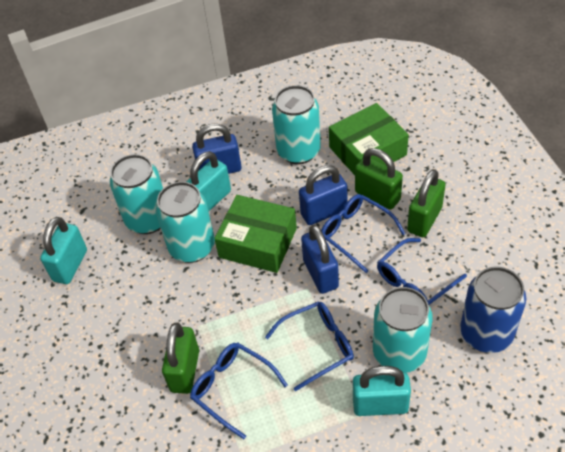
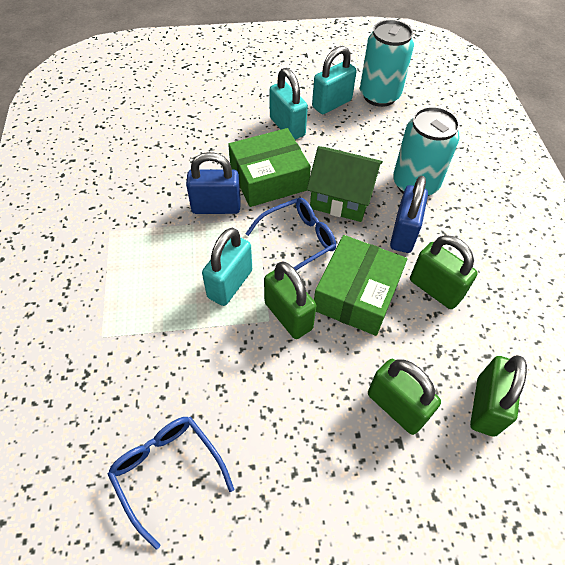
blue can: 1 -> 0
blue glasses: 4 -> 2
blue padlock: 3 -> 2
green house: 0 -> 1
green padlock: 3 -> 4
turquoise can: 4 -> 2

